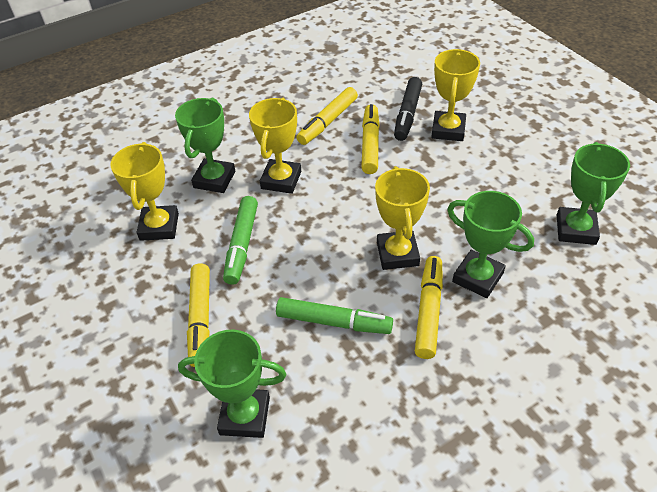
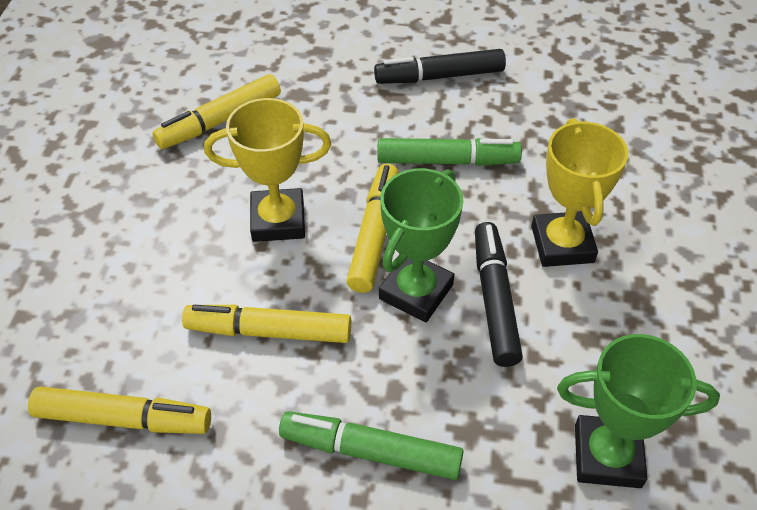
black marker: 1 -> 2
green trophy: 4 -> 2
yellow trophy: 4 -> 2

